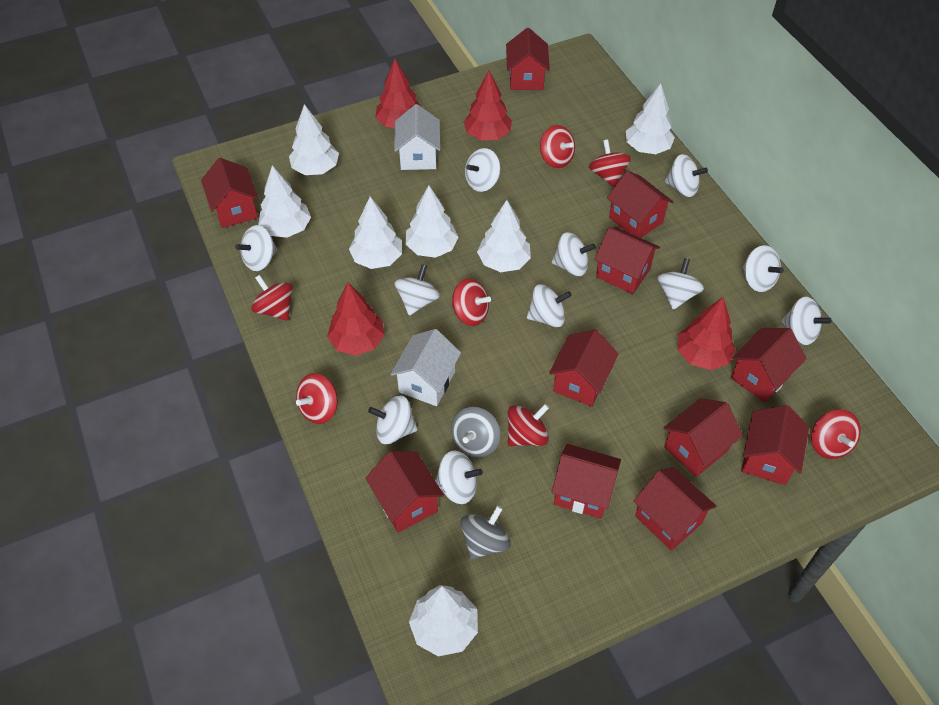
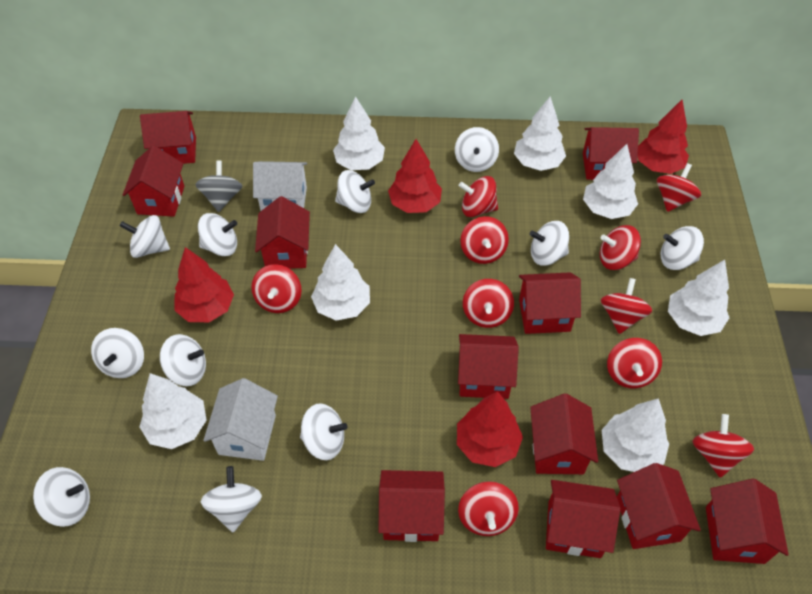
grey spinning top: 2 -> 1
red spinning top: 7 -> 10

